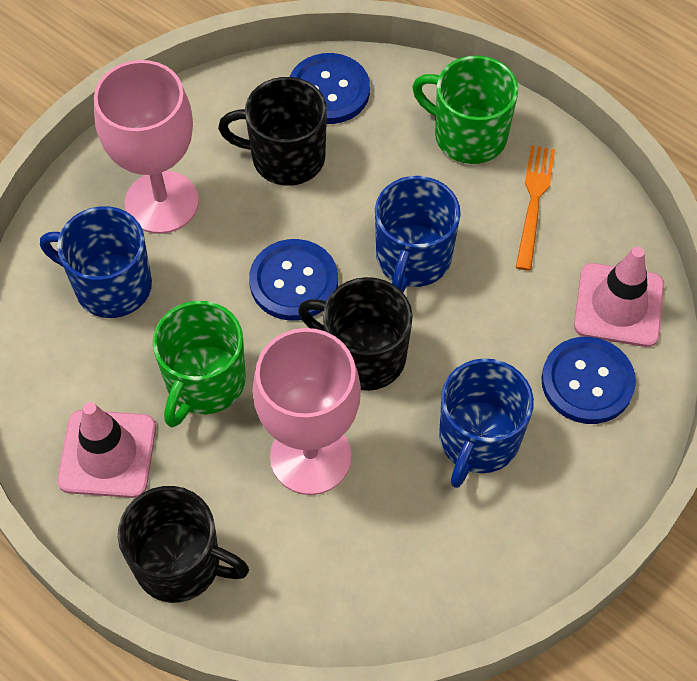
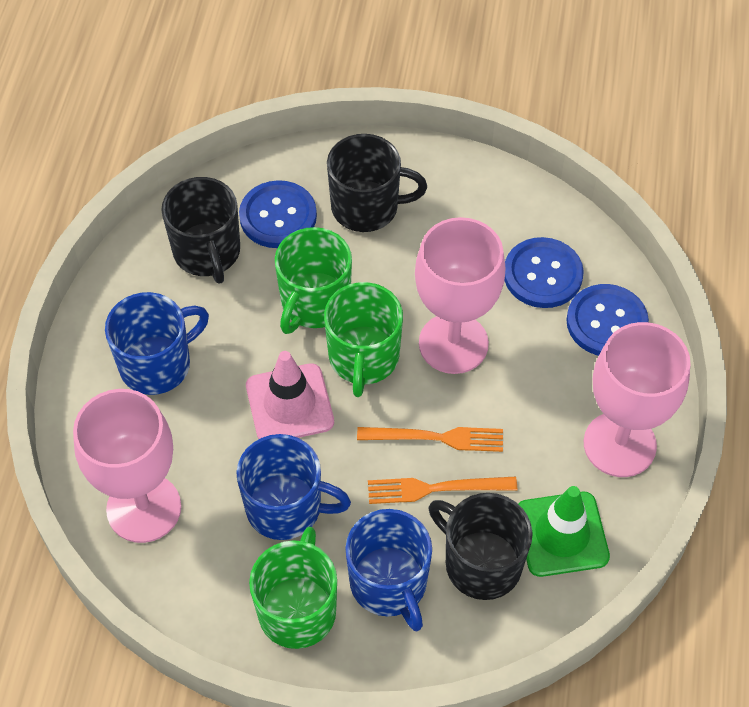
green mug: 2 -> 3
green traffic cone: 0 -> 1
orange fork: 1 -> 2
pink goblet: 2 -> 3
pink traffic cone: 2 -> 1

